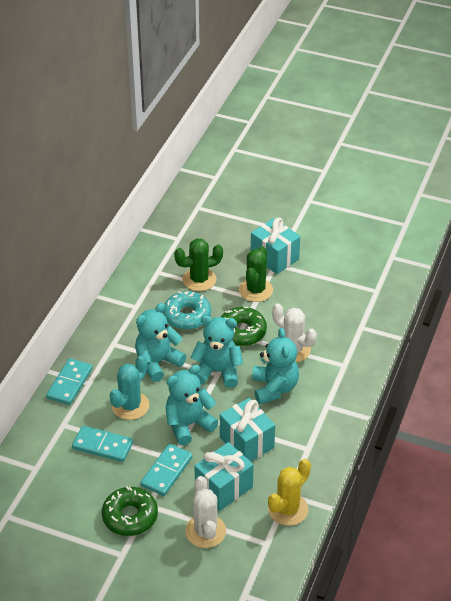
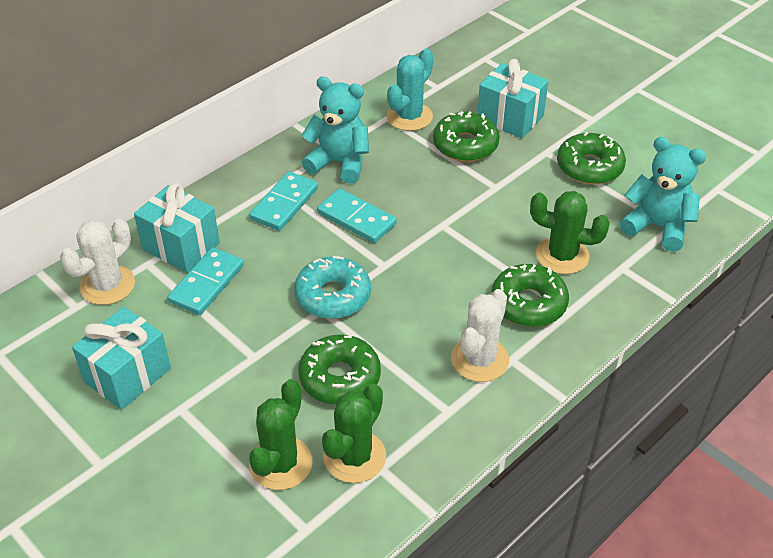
green cactus: 2 -> 3
green donut: 2 -> 4
turquoise teddy bear: 4 -> 2
yellow cactus: 1 -> 0

